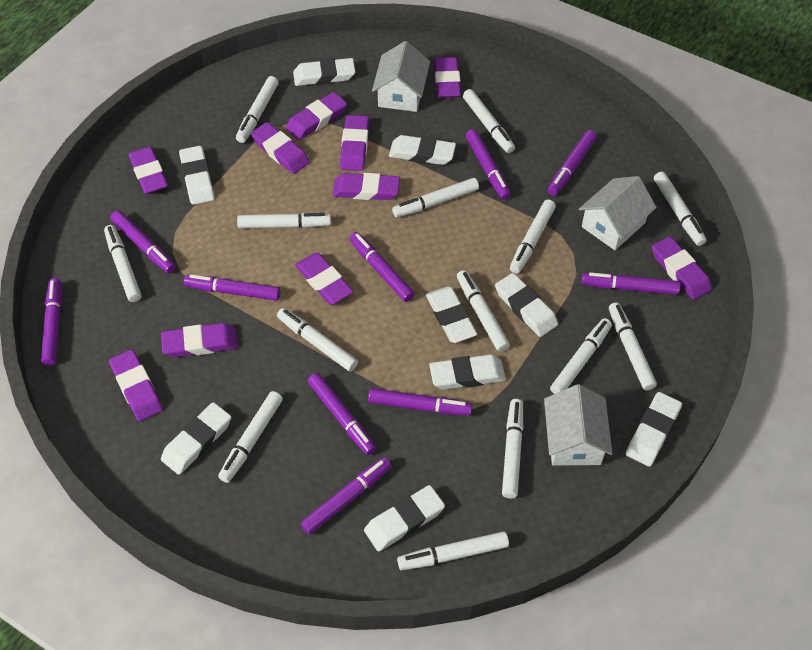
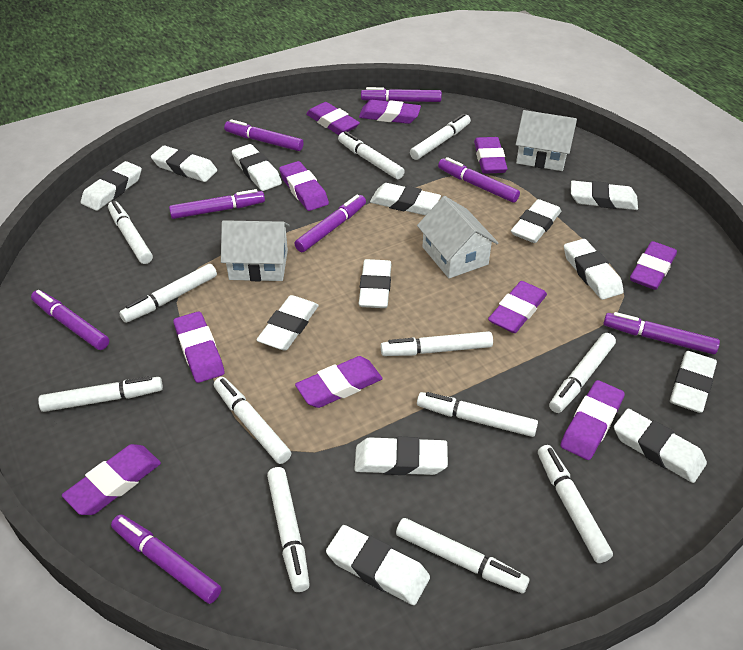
purple marker: 10 -> 8
white eraser: 9 -> 13
white marker: 14 -> 12

